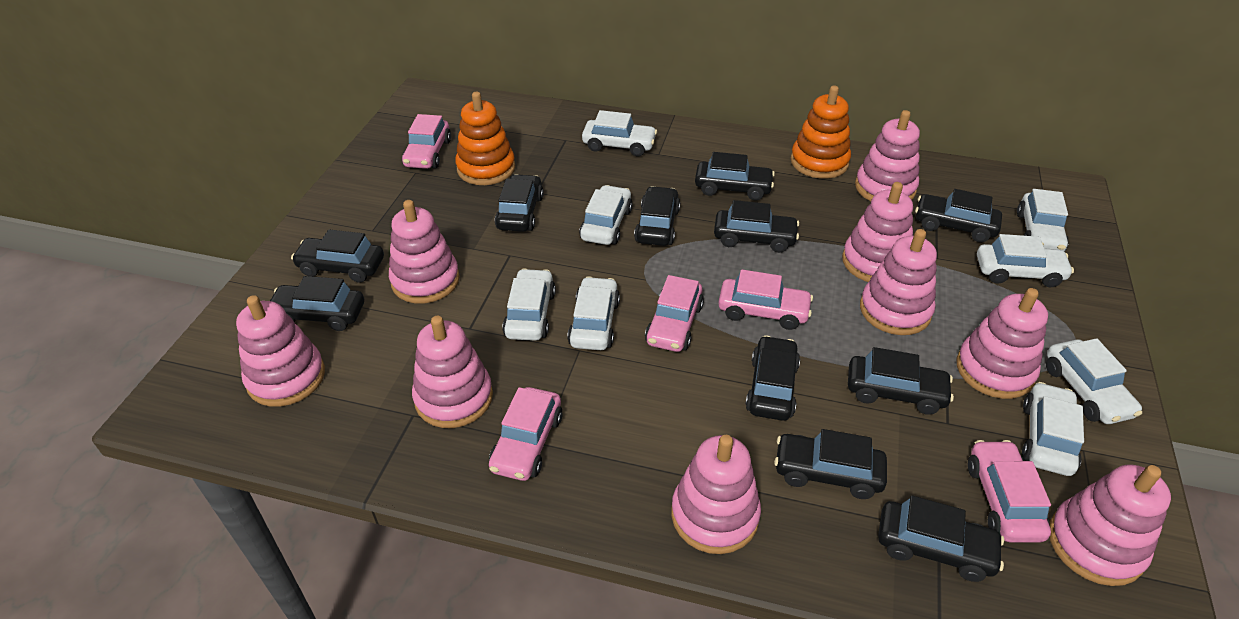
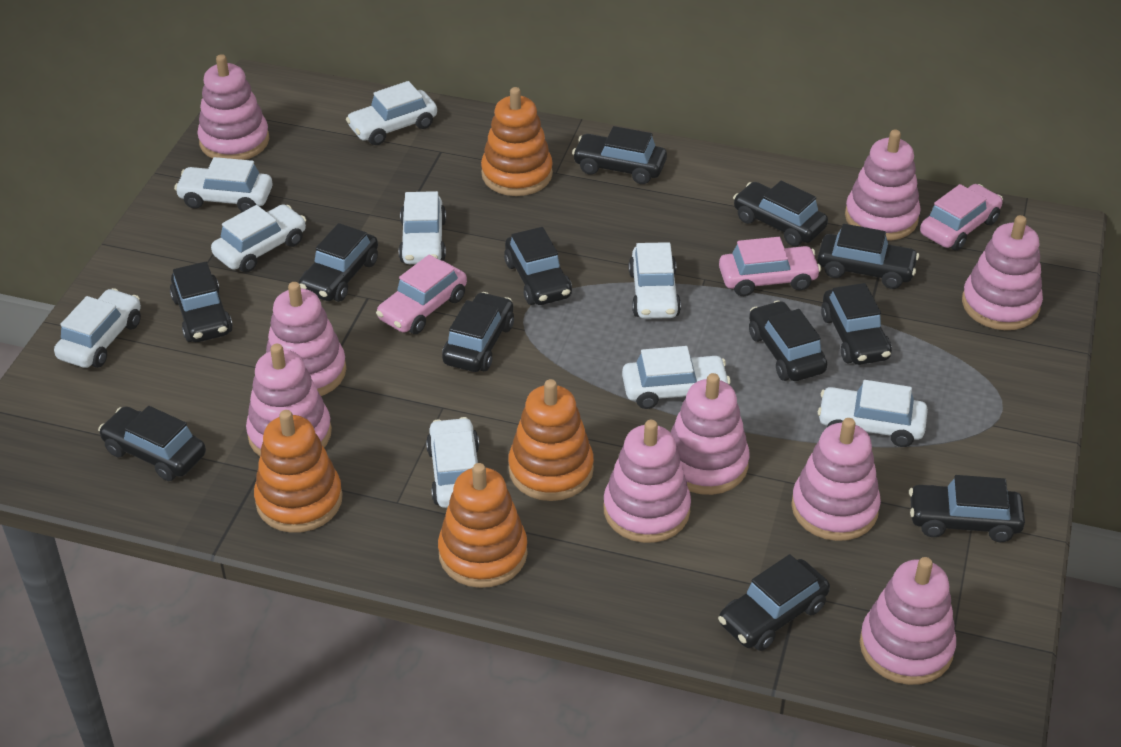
black car: 11 -> 12
orange stacking toy: 2 -> 4
pink car: 5 -> 3
white car: 8 -> 9

